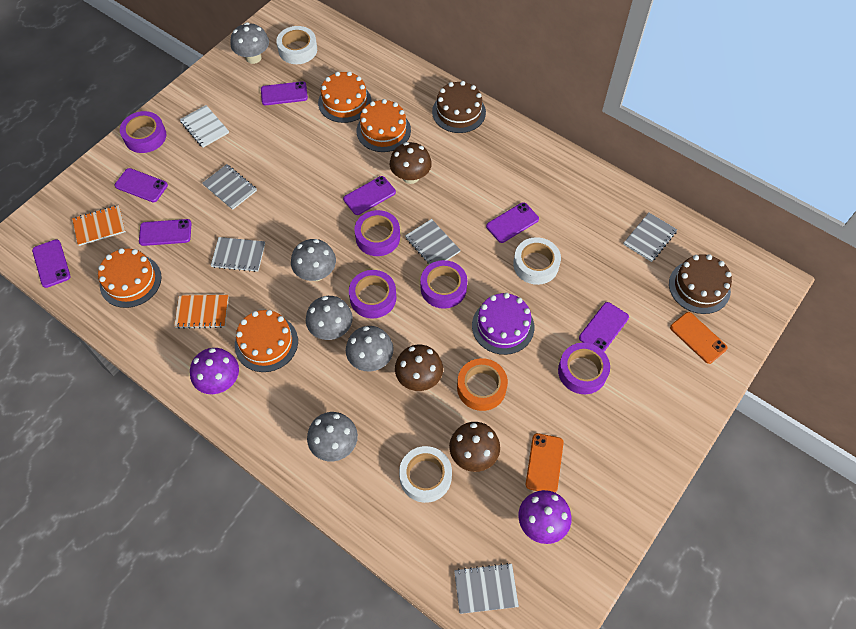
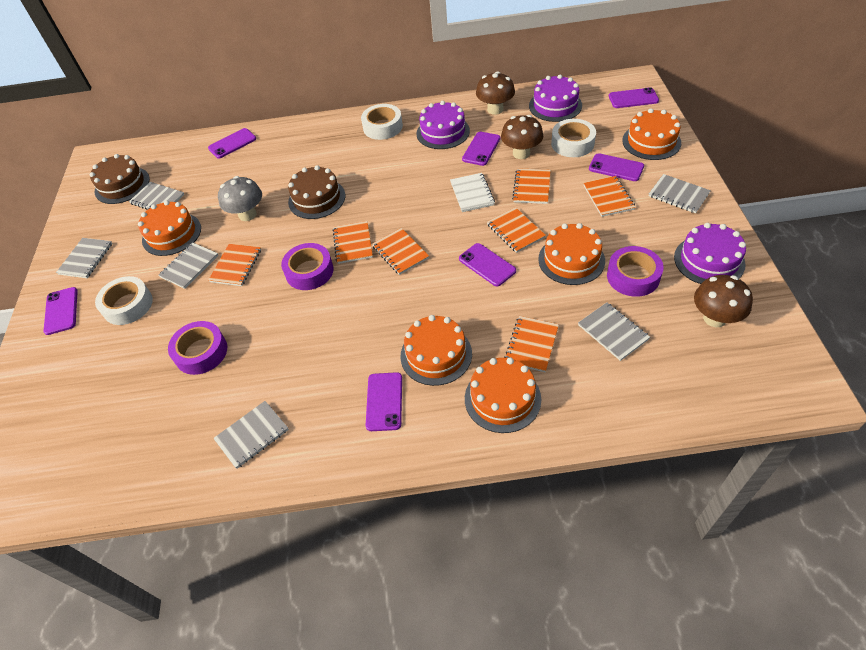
grey mushroom: 5 -> 1
grey notebook: 5 -> 6
orange cake: 4 -> 5
orange notebook: 2 -> 7
orange phone: 2 -> 0
orange tape: 1 -> 0
purple cake: 1 -> 3
purple mushroom: 2 -> 0
purple tape: 5 -> 3

